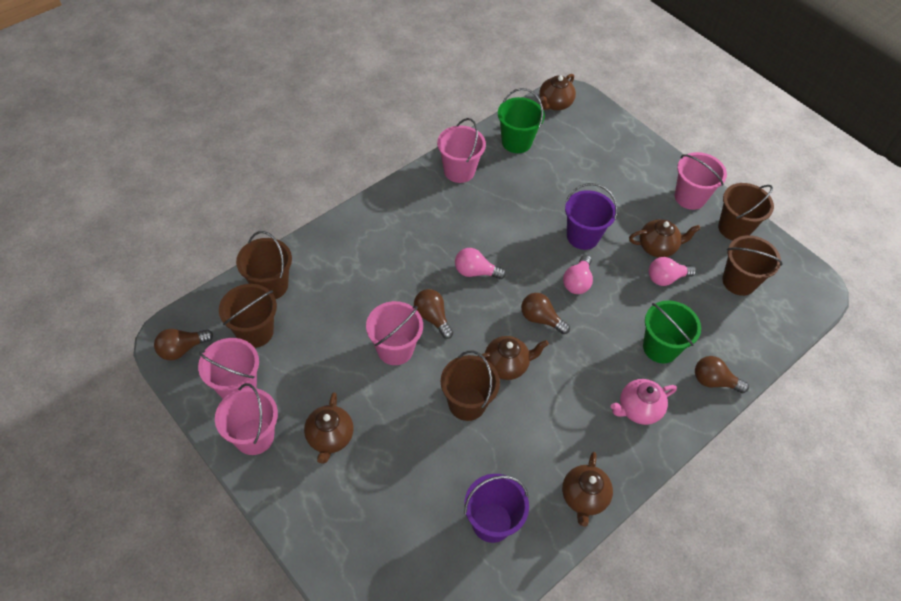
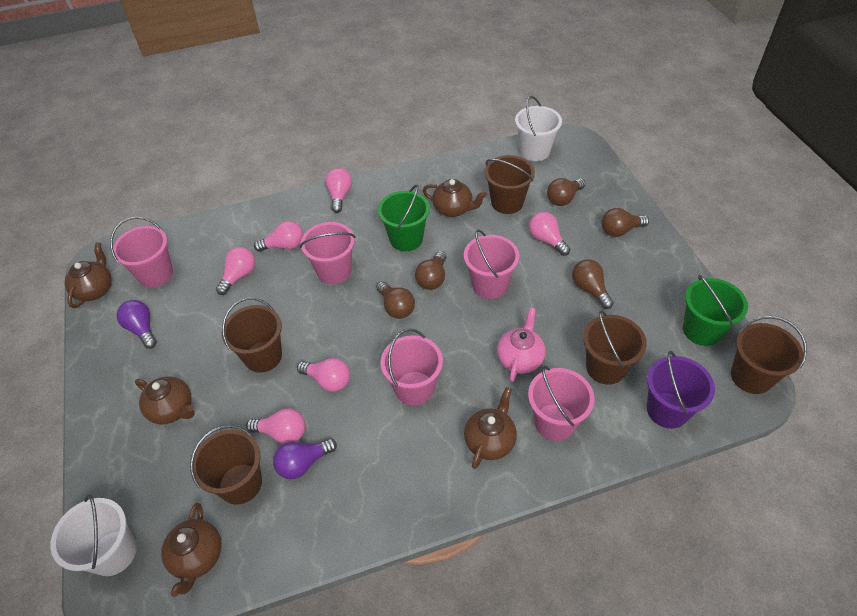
brown light bulb: 4 -> 5
pink light bulb: 3 -> 6
purple bucket: 2 -> 1
purple light bulb: 0 -> 2
white bucket: 0 -> 2

